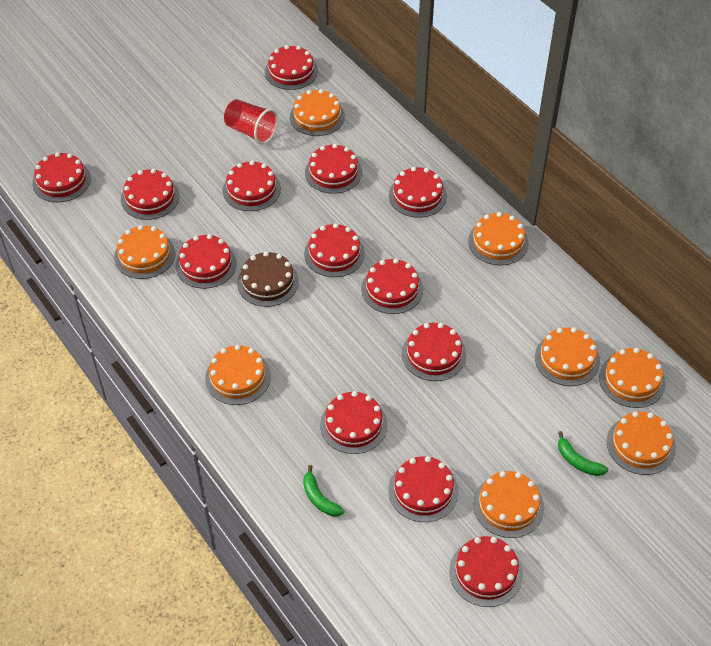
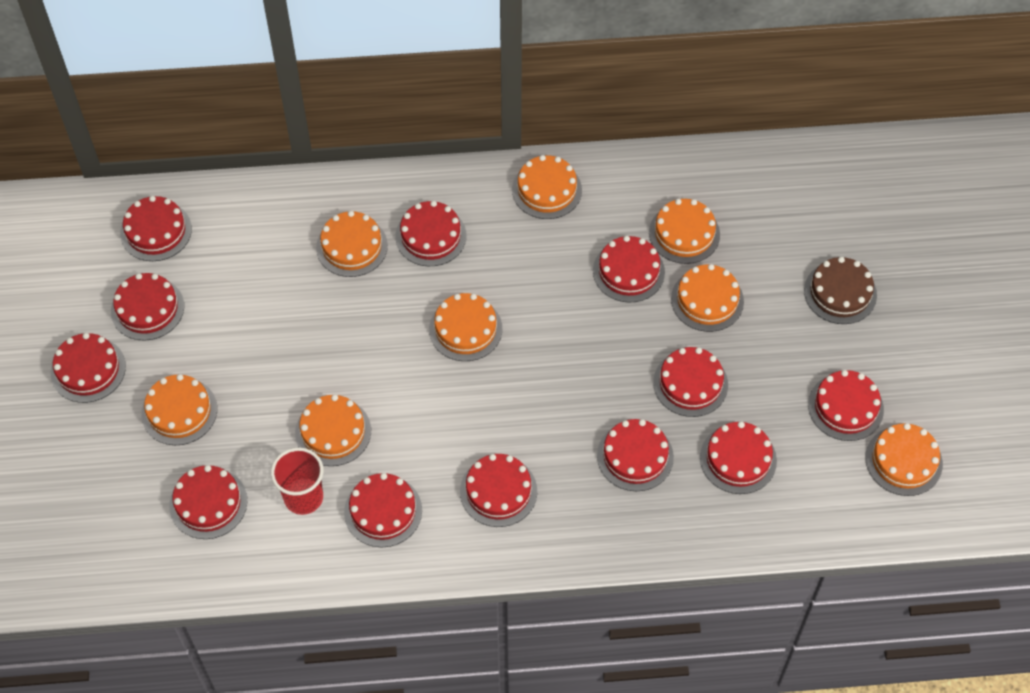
green banana: 2 -> 0
red cake: 13 -> 12

